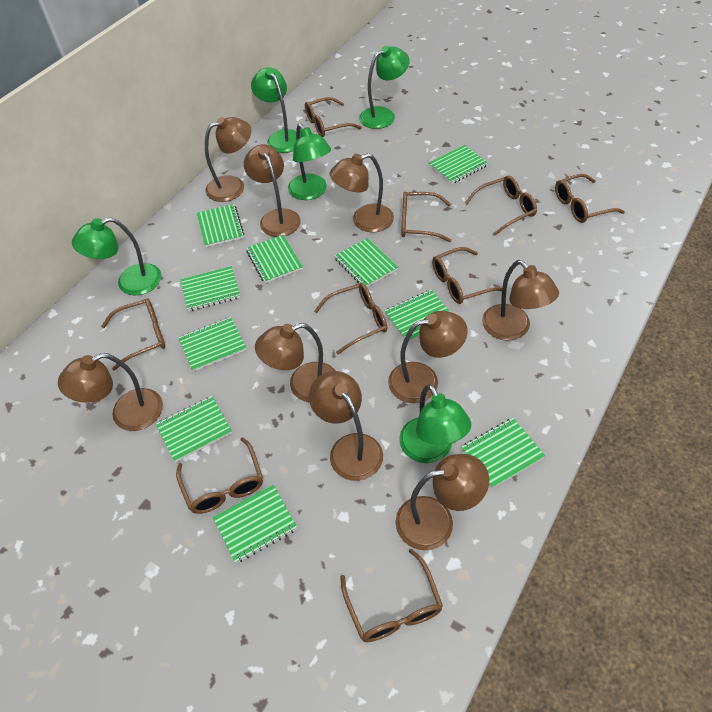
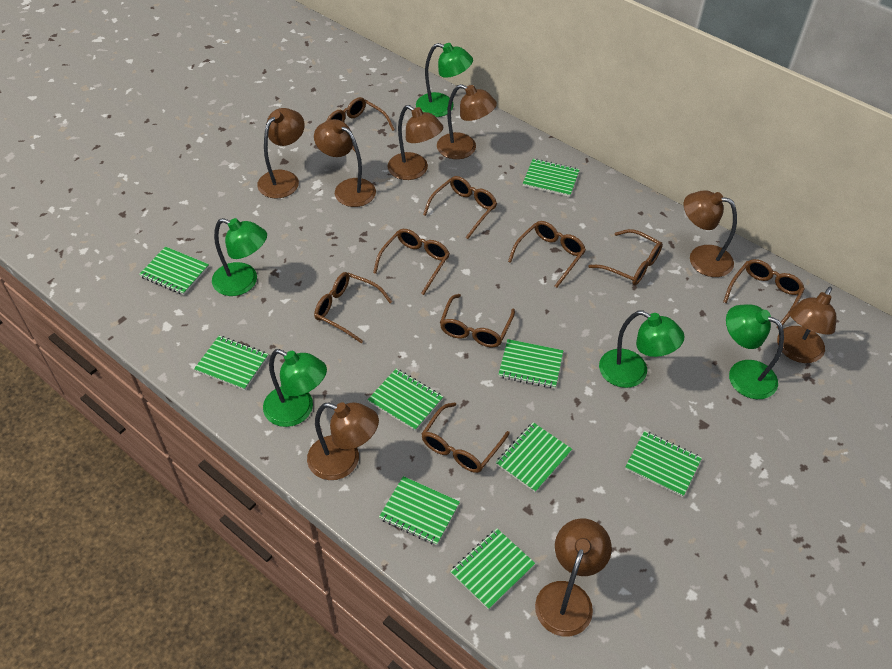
brown lamp: 9 -> 8
green notebook: 10 -> 9

